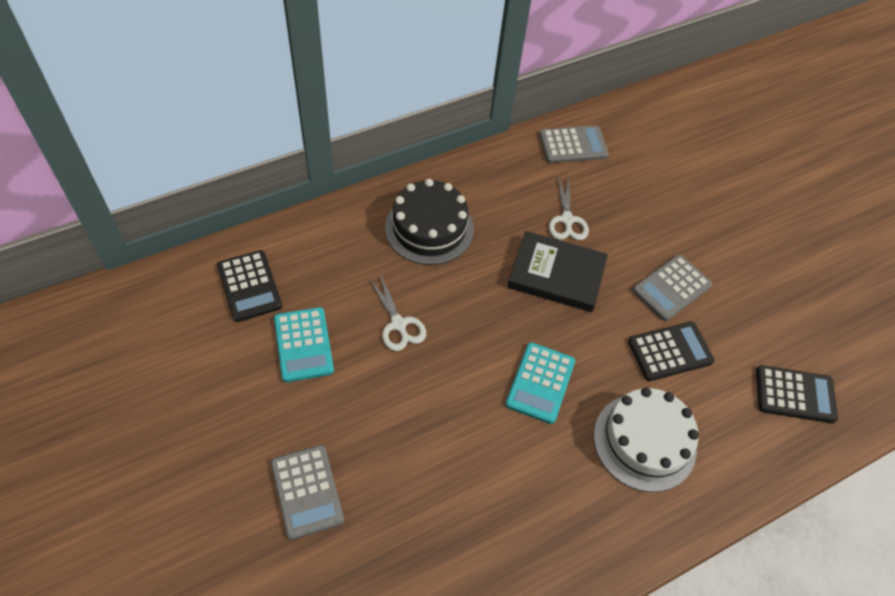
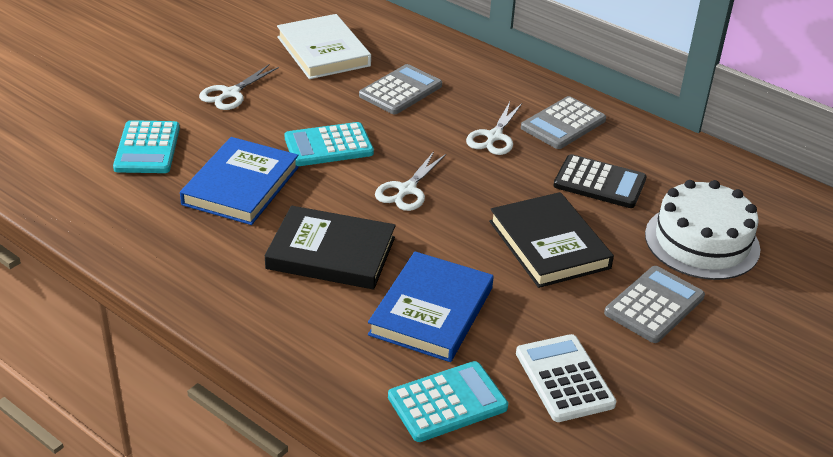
black book: 1 -> 2
black cake: 1 -> 0
black calculator: 3 -> 1
blue book: 0 -> 2
turquoise calculator: 2 -> 3
white book: 0 -> 1
white calculator: 0 -> 1
white scissors: 2 -> 3

